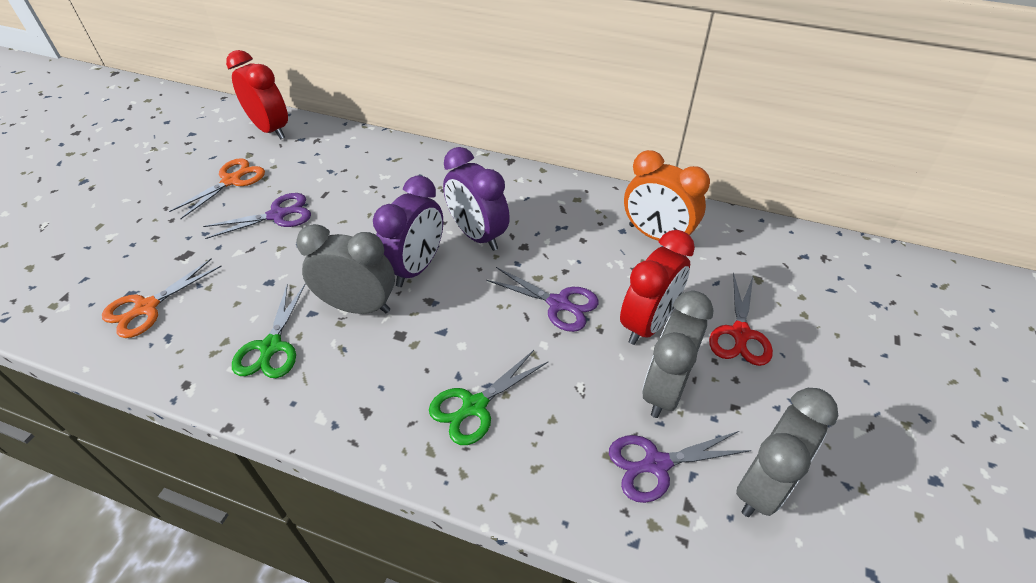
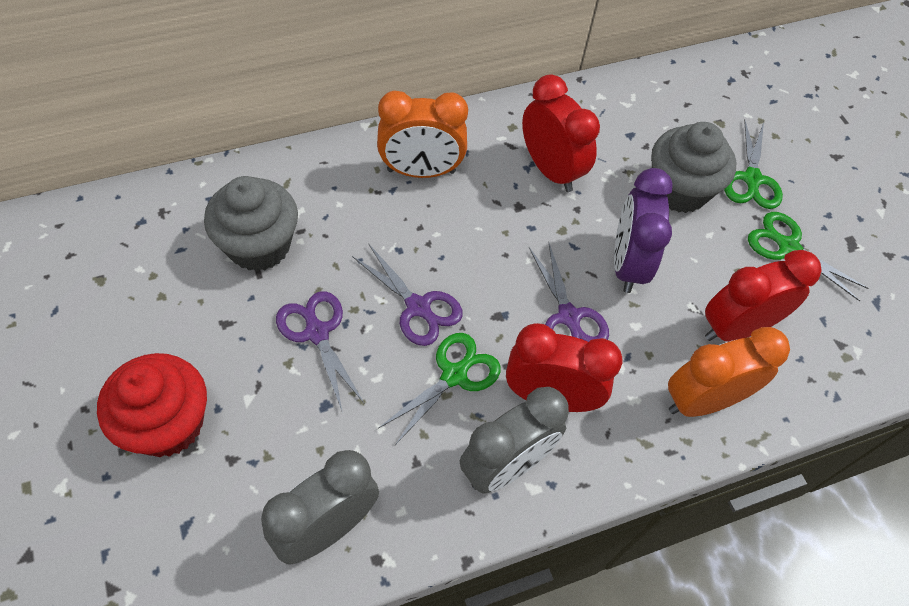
green scissors: 2 -> 3
grey clock: 3 -> 2
grey cupcake: 0 -> 2
orange clock: 1 -> 2
orange scissors: 2 -> 0
purple clock: 2 -> 1
red clock: 2 -> 3
red cupcake: 0 -> 1
red scissors: 1 -> 0

